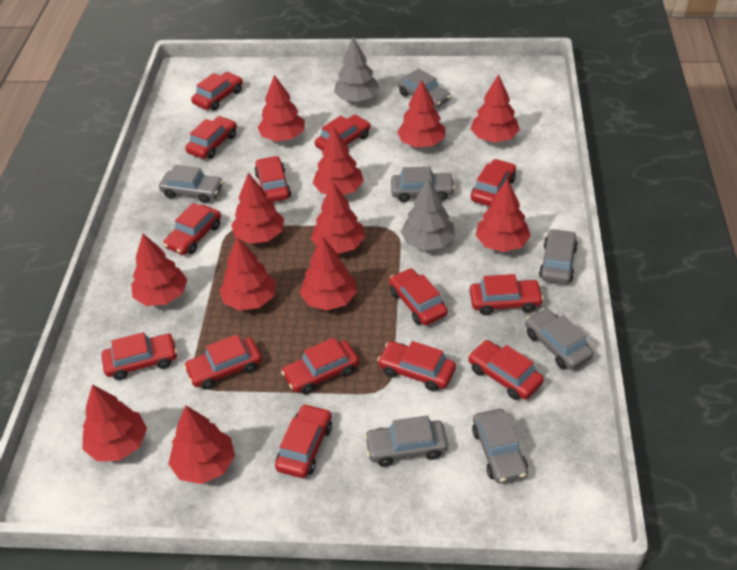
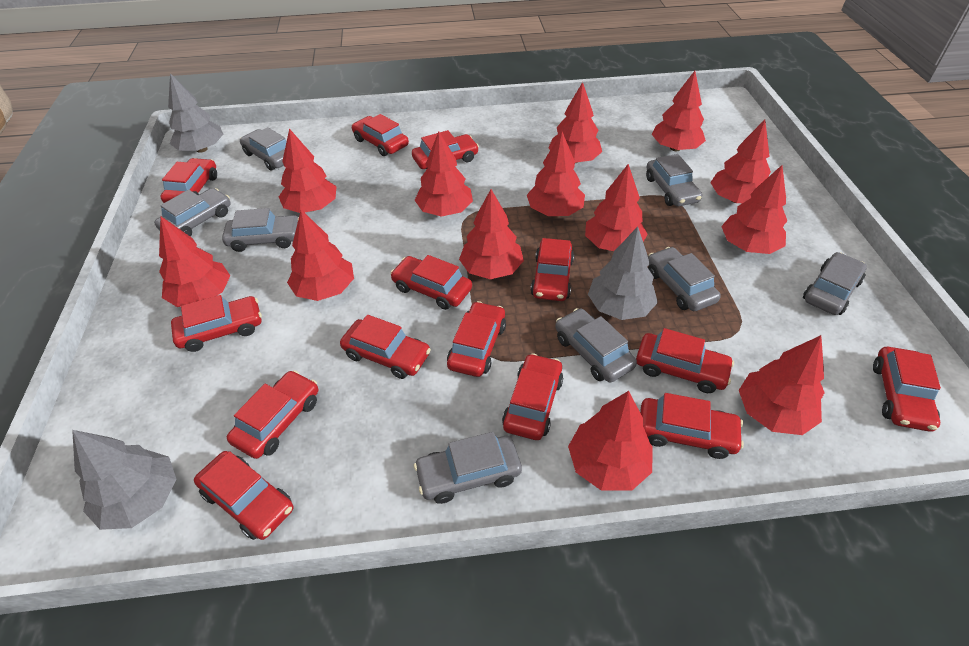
grey car: 7 -> 8
grey tree: 2 -> 3
red tree: 12 -> 13

